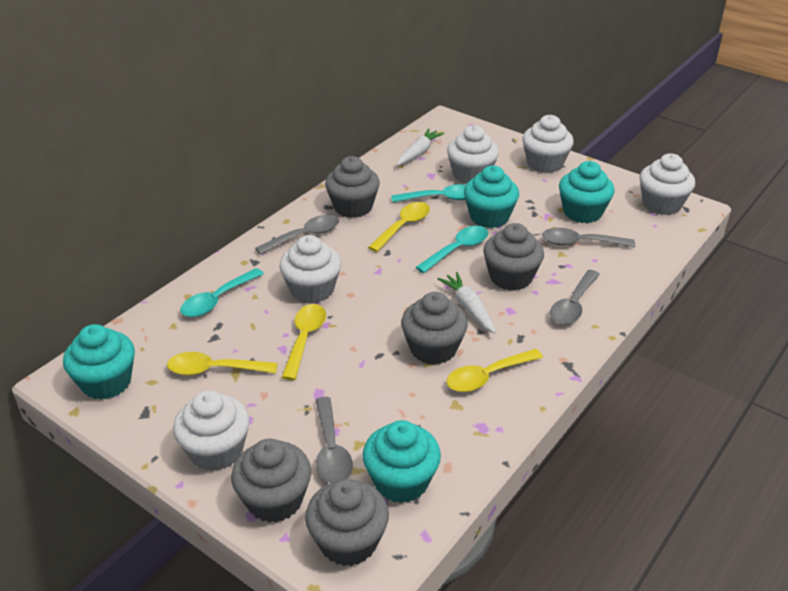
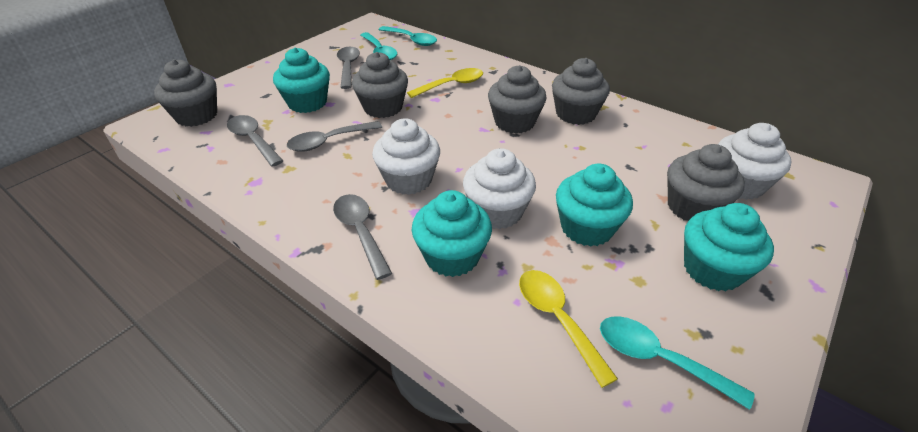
white carrot: 2 -> 0
white cupcake: 5 -> 3
yellow spoon: 4 -> 2

